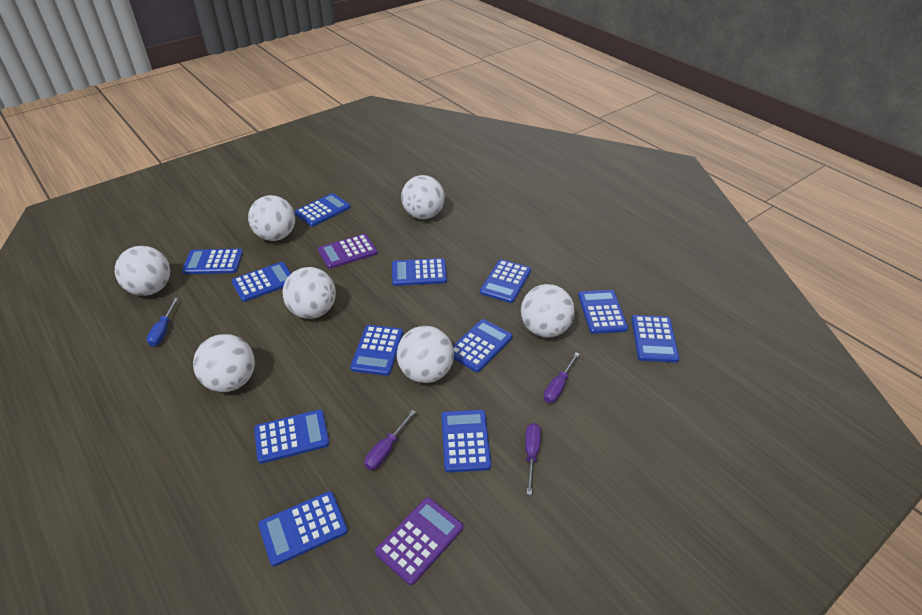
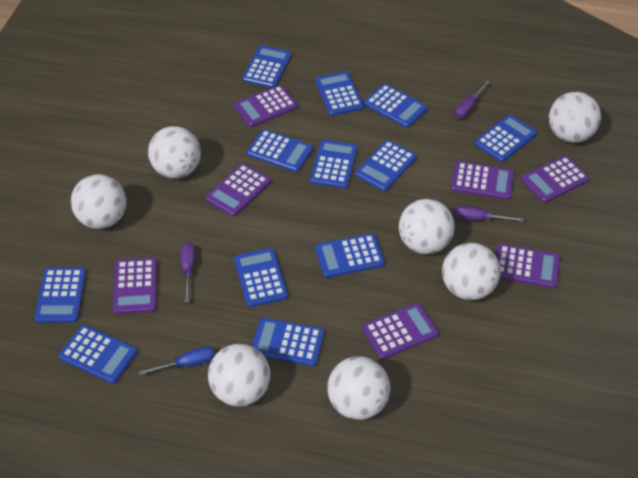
purple calculator: 2 -> 7

